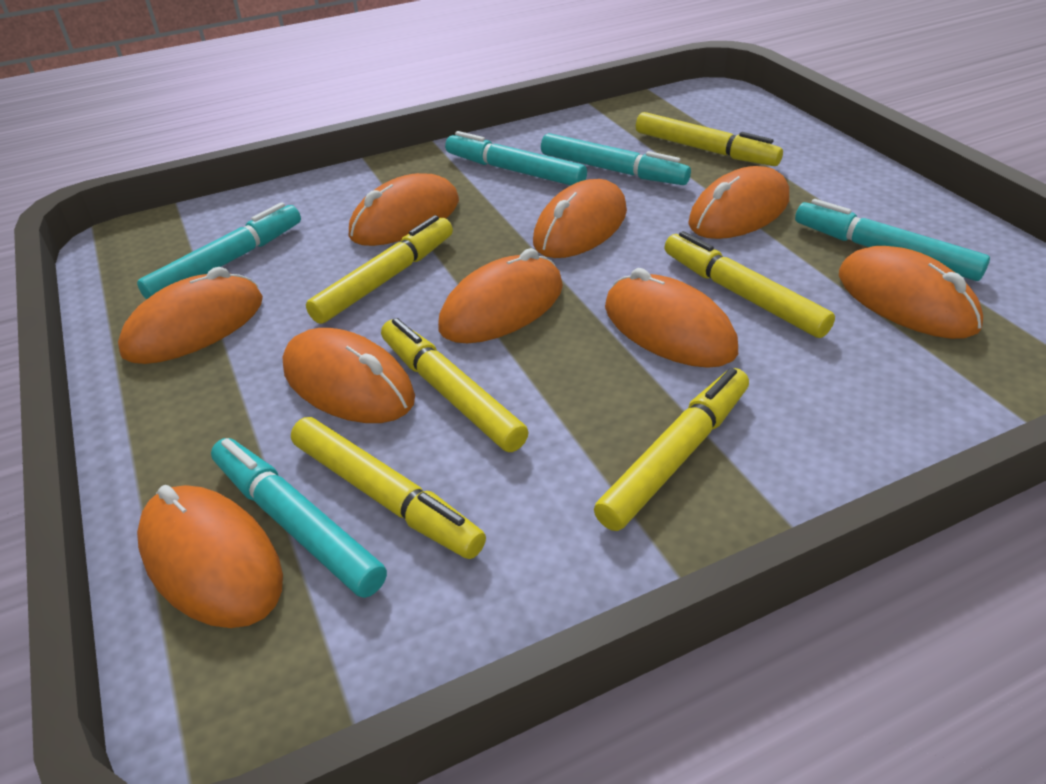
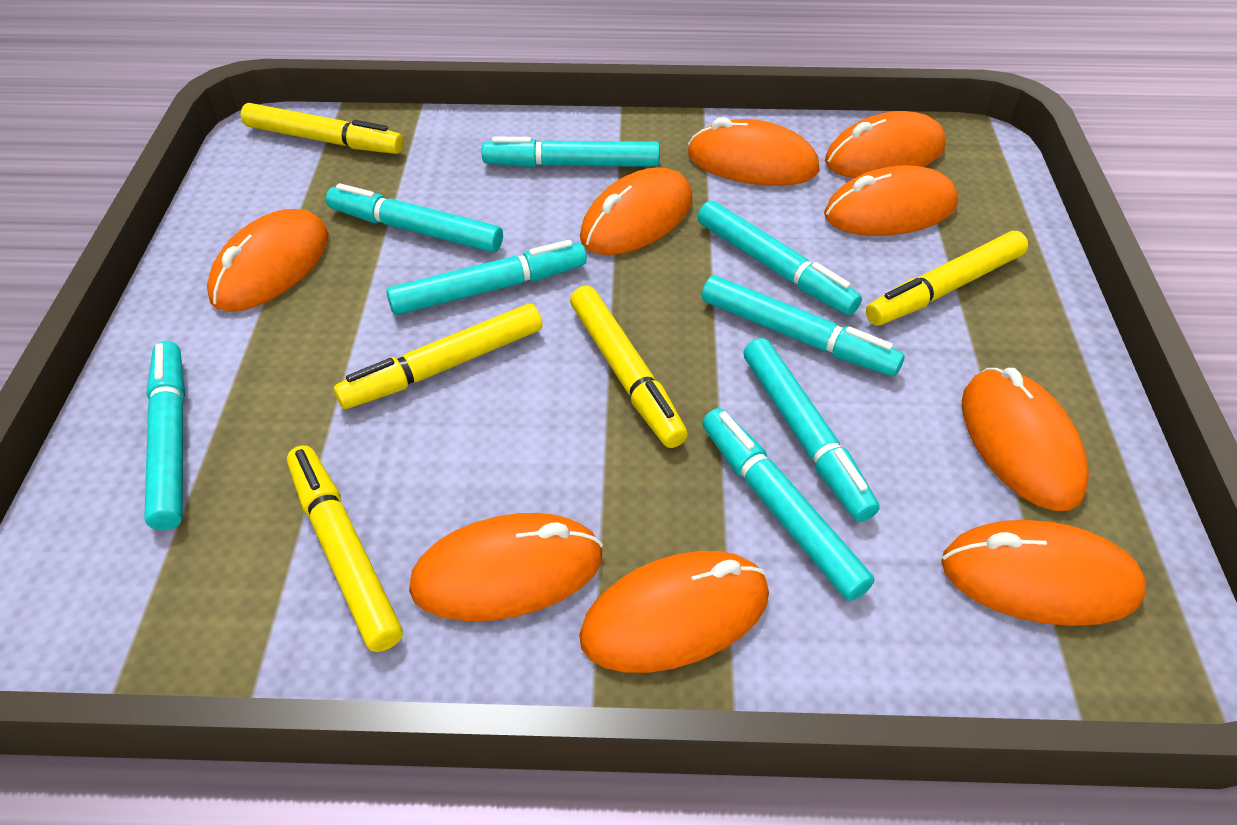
turquoise marker: 5 -> 8
yellow marker: 6 -> 5

